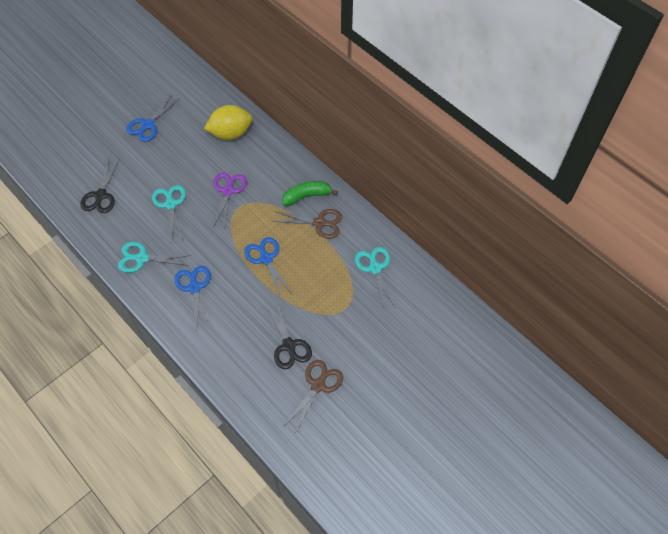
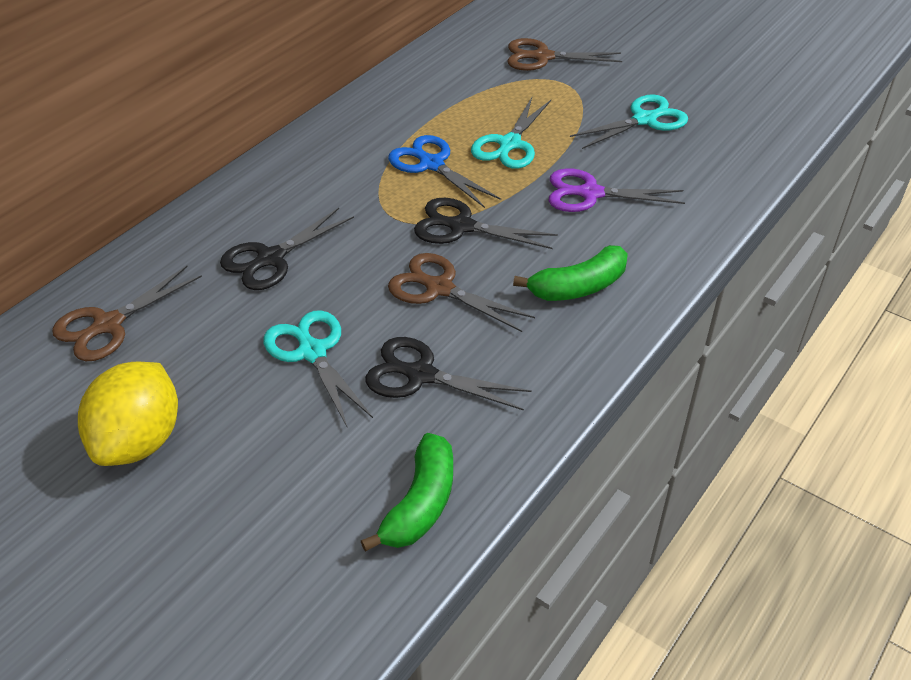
black scissors: 2 -> 3
blue scissors: 3 -> 1
brown scissors: 2 -> 3
green banana: 1 -> 2

